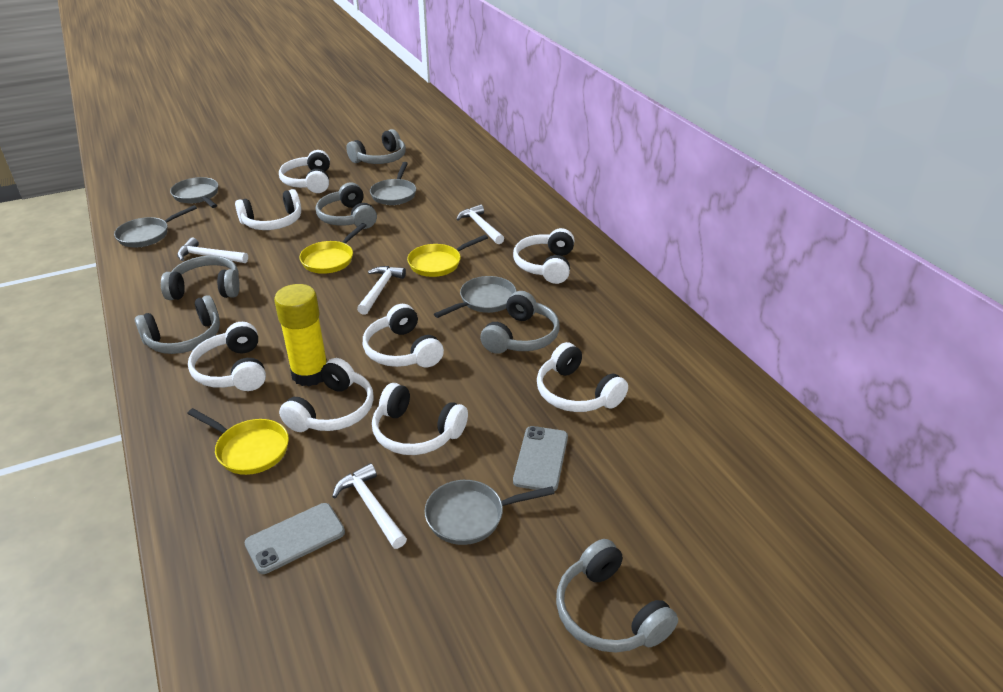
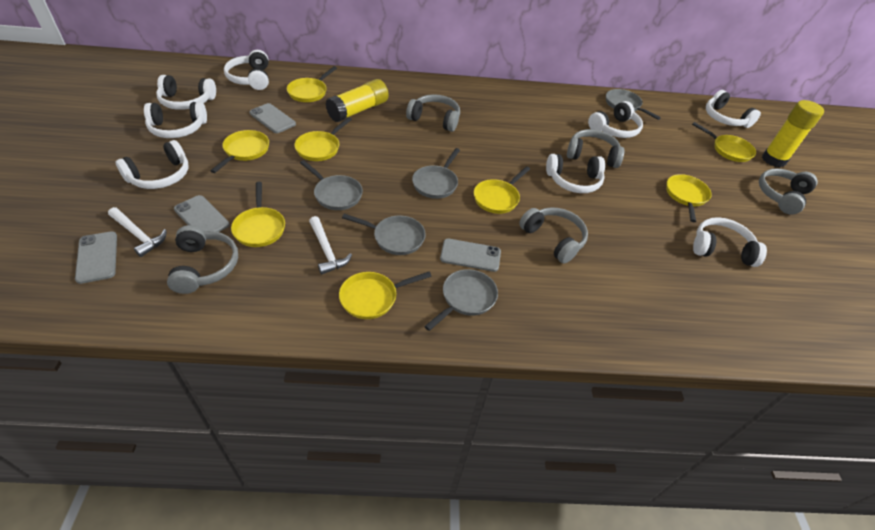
grey headphones: 6 -> 5
grey phone: 2 -> 4
white hammer: 4 -> 2
yellow glue stick: 1 -> 2
yellow pan: 3 -> 8

